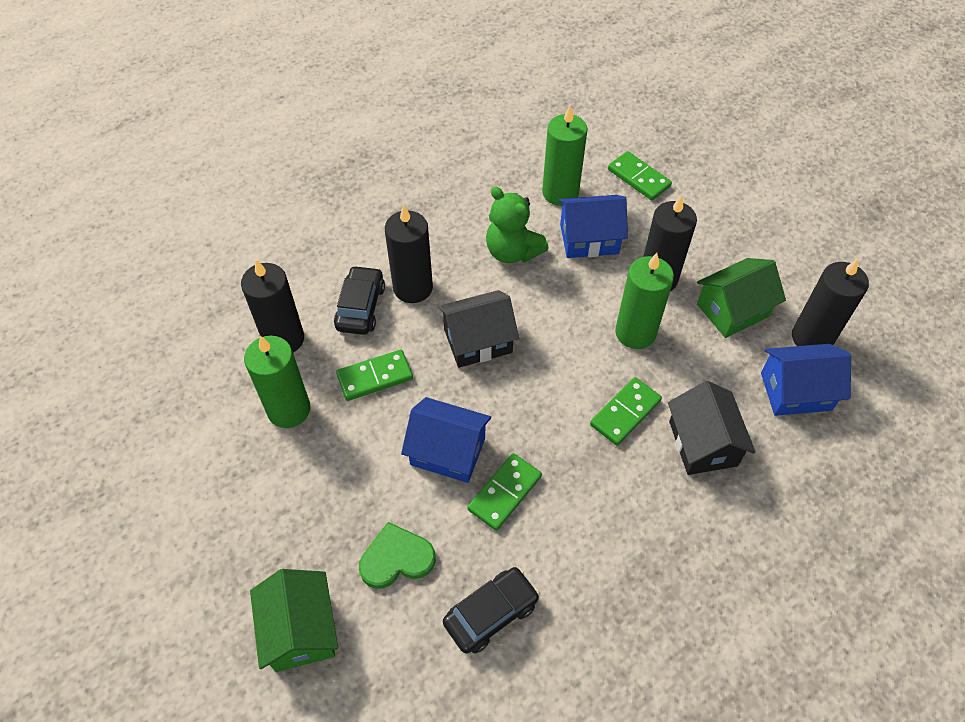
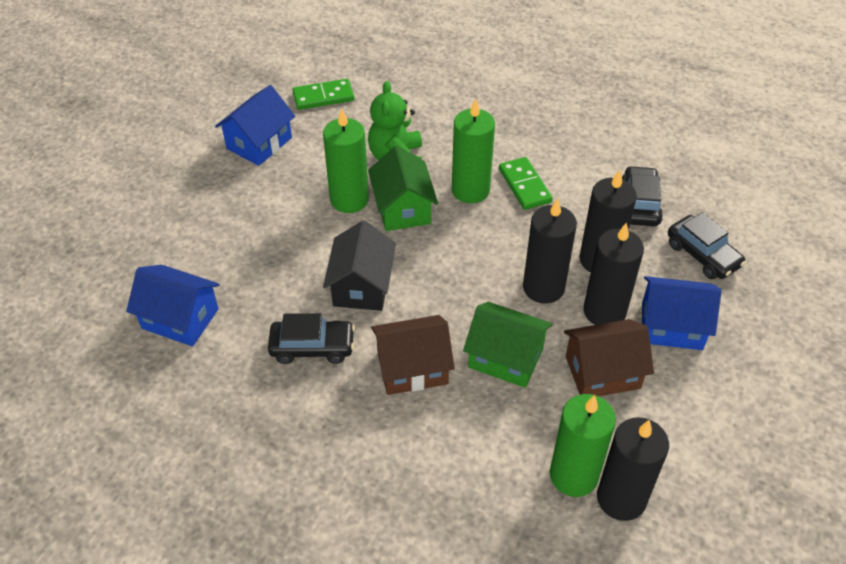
black car: 2 -> 3
black house: 2 -> 1
brown house: 0 -> 2
green domino: 4 -> 2
green heart: 1 -> 0

